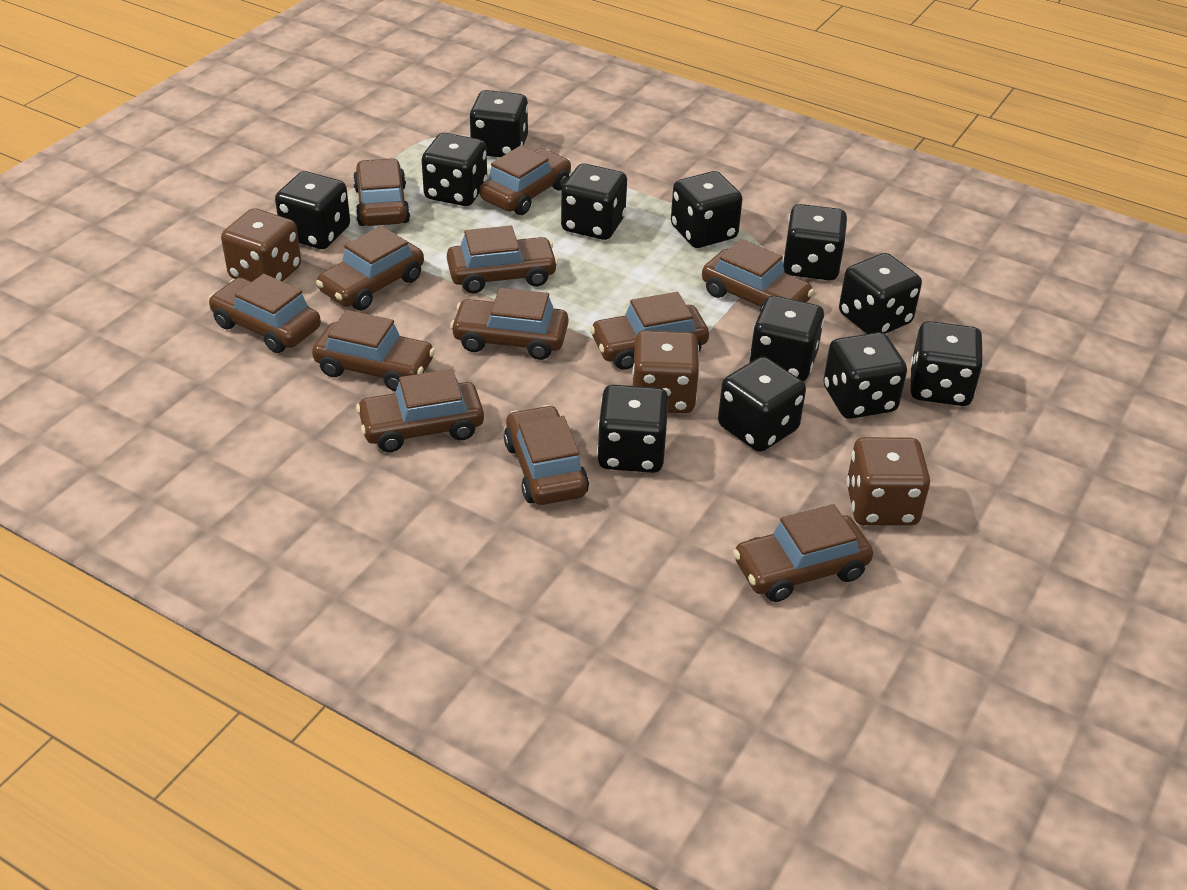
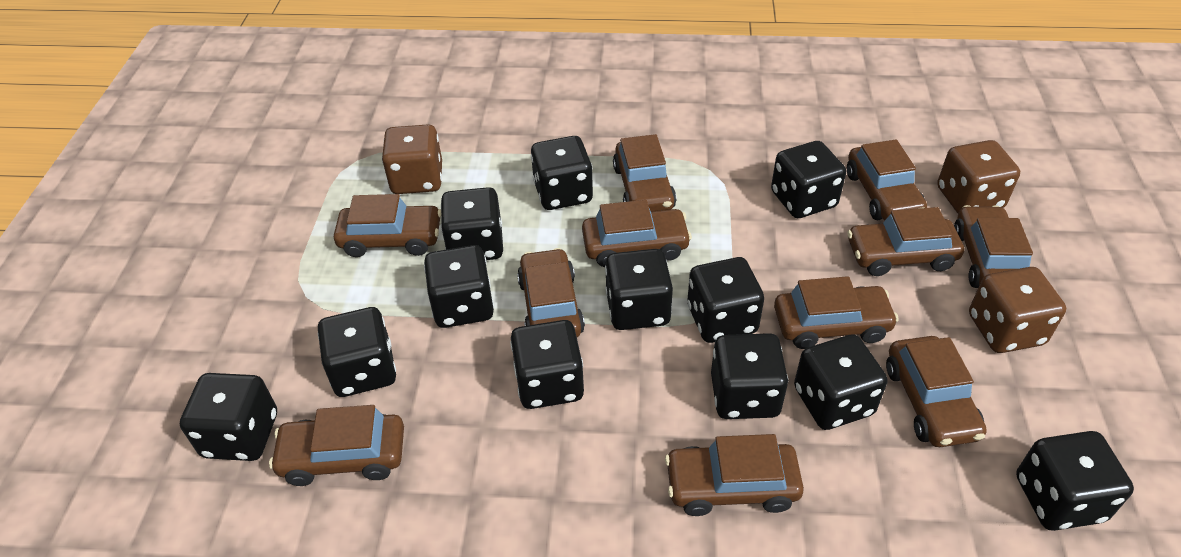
brown car: 12 -> 11

